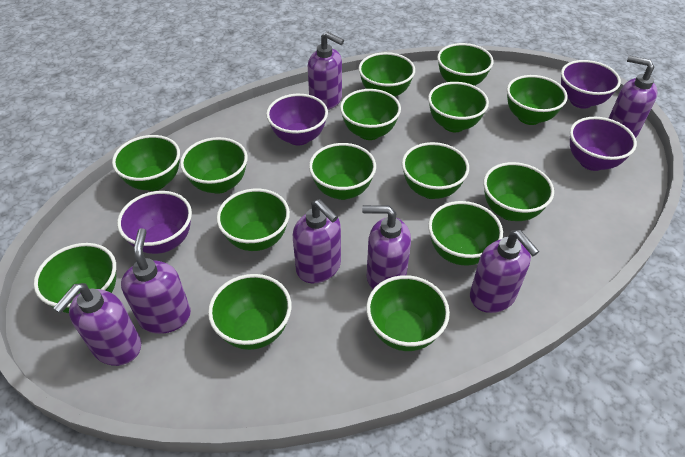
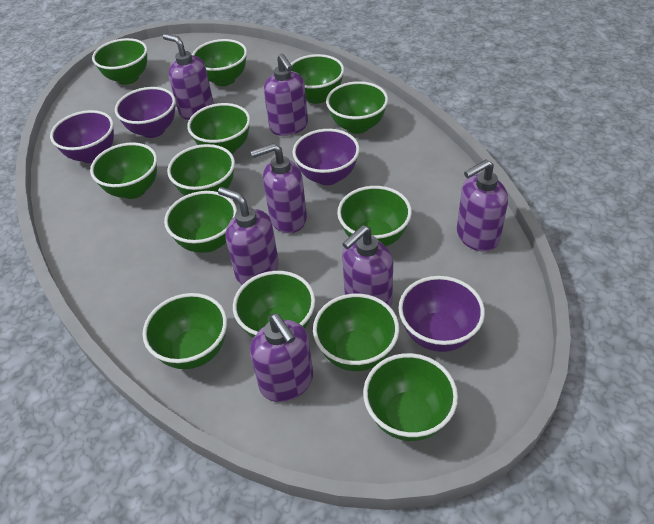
green bowl: 15 -> 13

